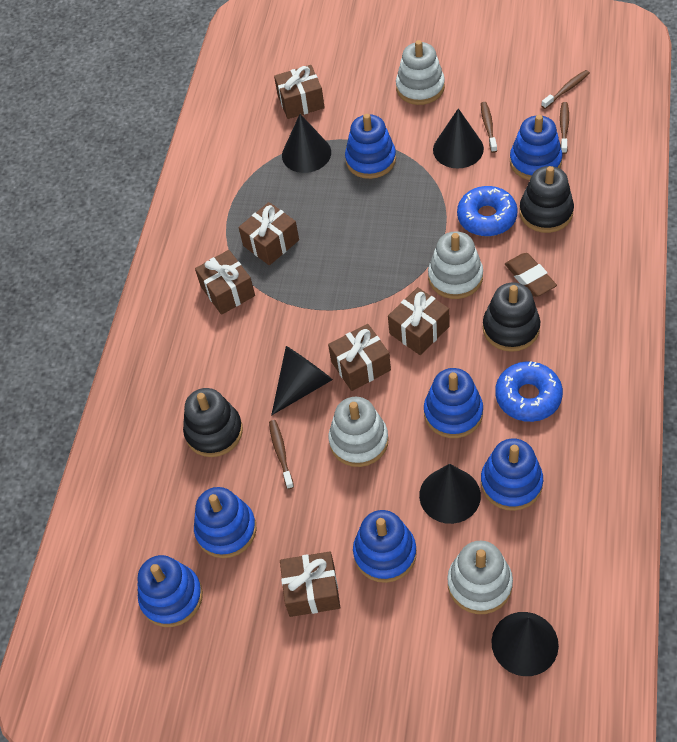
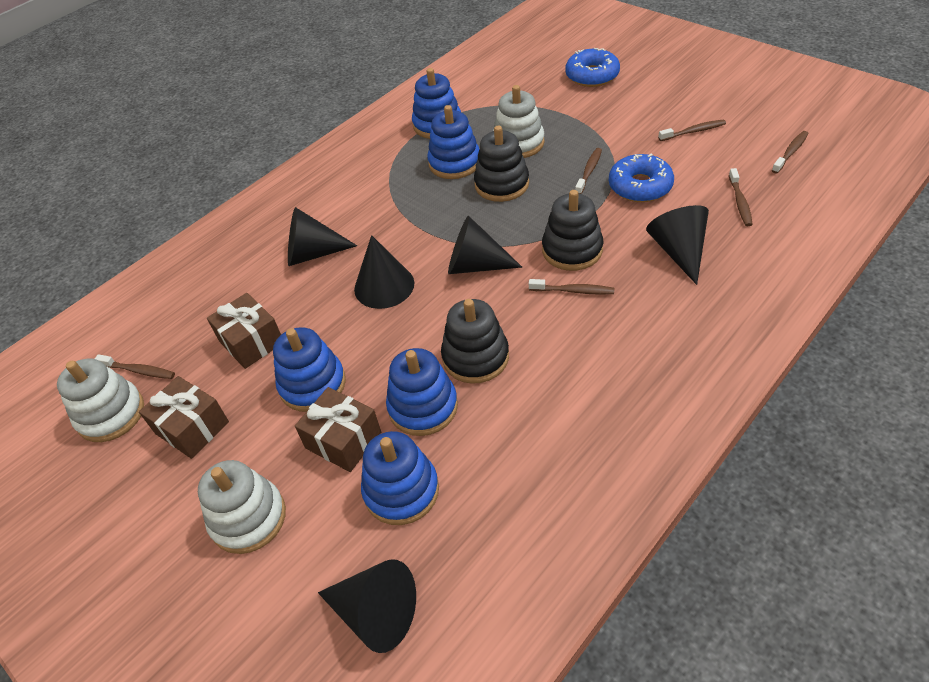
blue stacking toy: 7 -> 5
brown eraser: 1 -> 0
brown gift: 6 -> 3
brown toothbrush: 4 -> 6
white stacking toy: 4 -> 3

